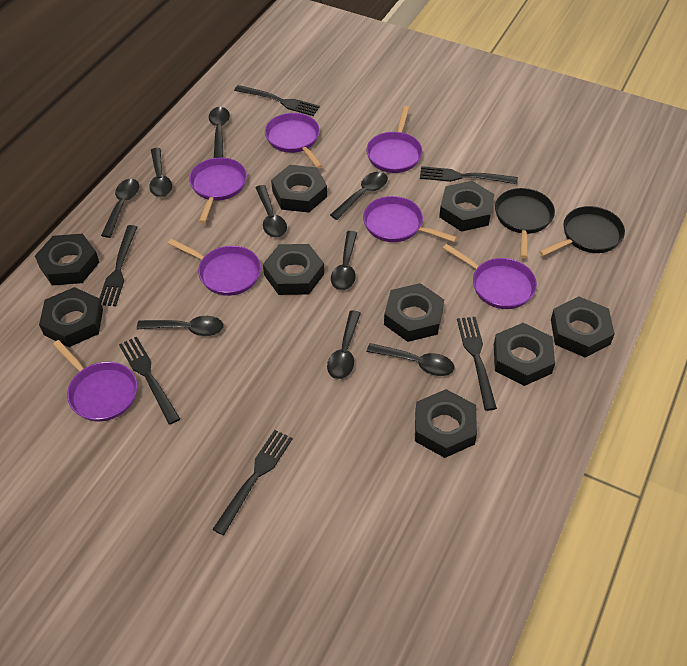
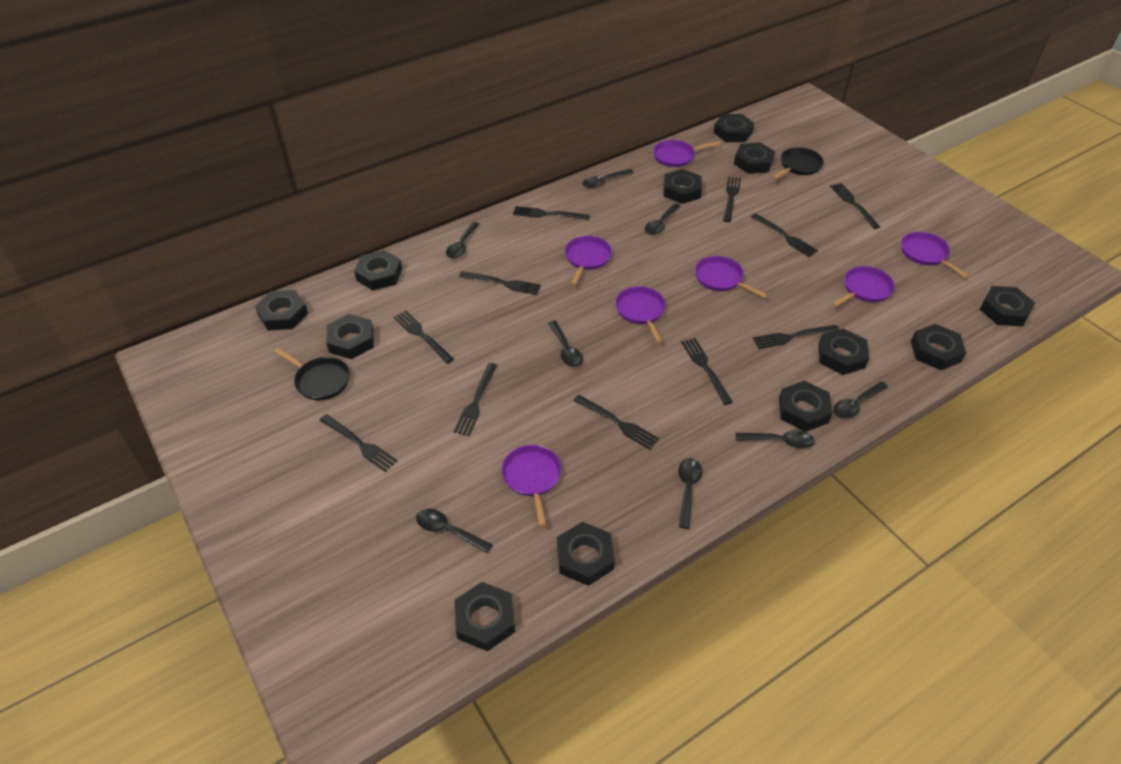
black fork: 6 -> 11
black nut: 9 -> 12
black spoon: 9 -> 8

